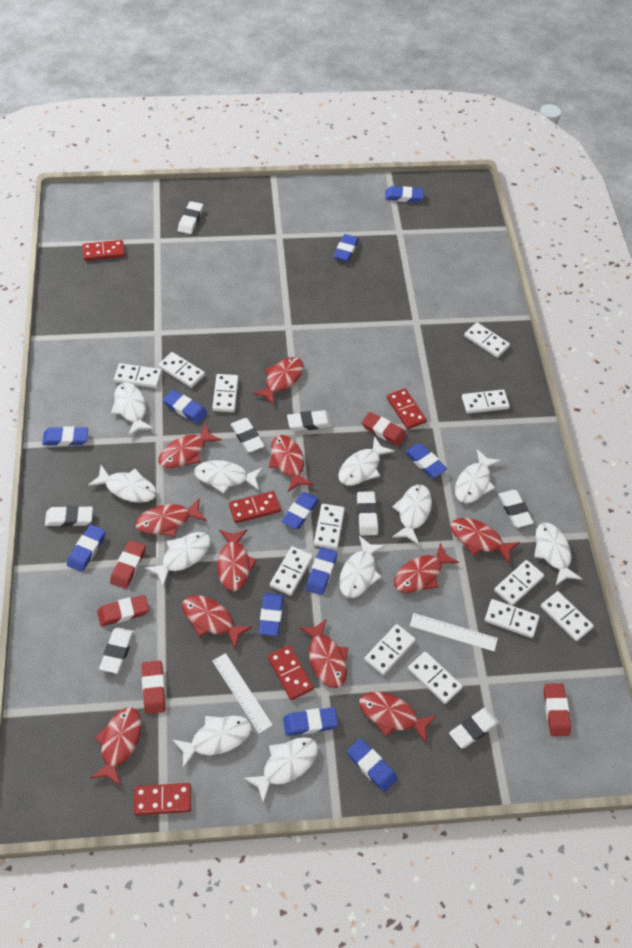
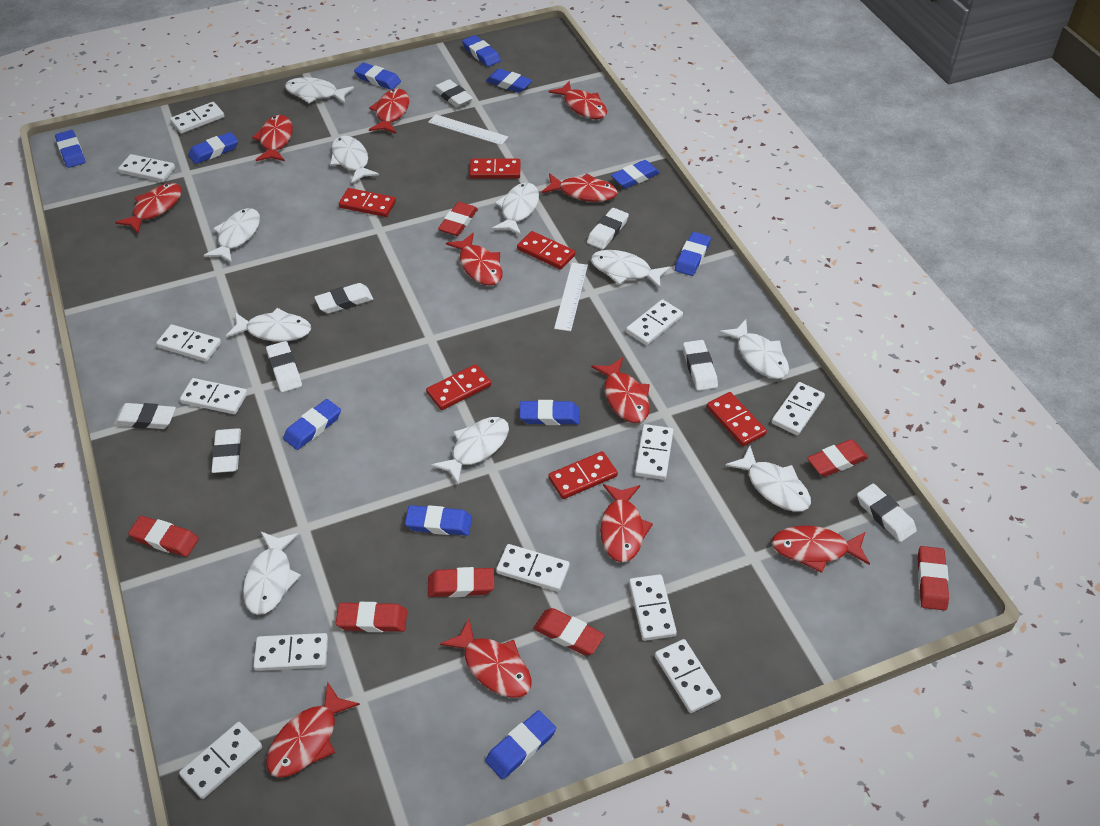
red domino: 5 -> 6
red eraser: 5 -> 7
white fish: 11 -> 10

